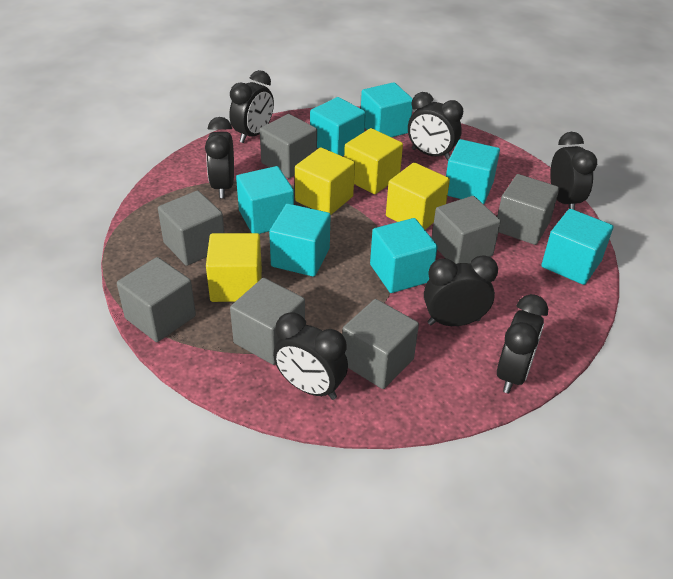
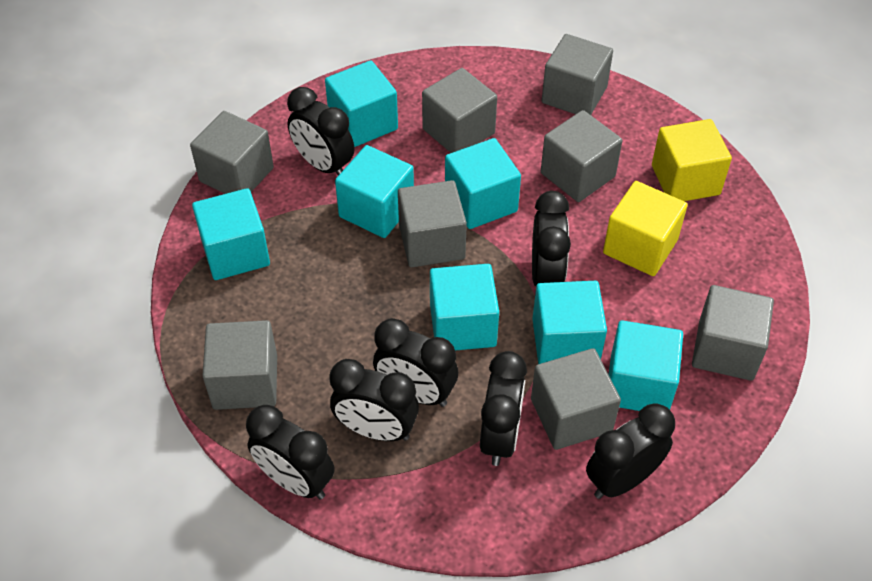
grey cube: 7 -> 8
yellow cube: 4 -> 2

